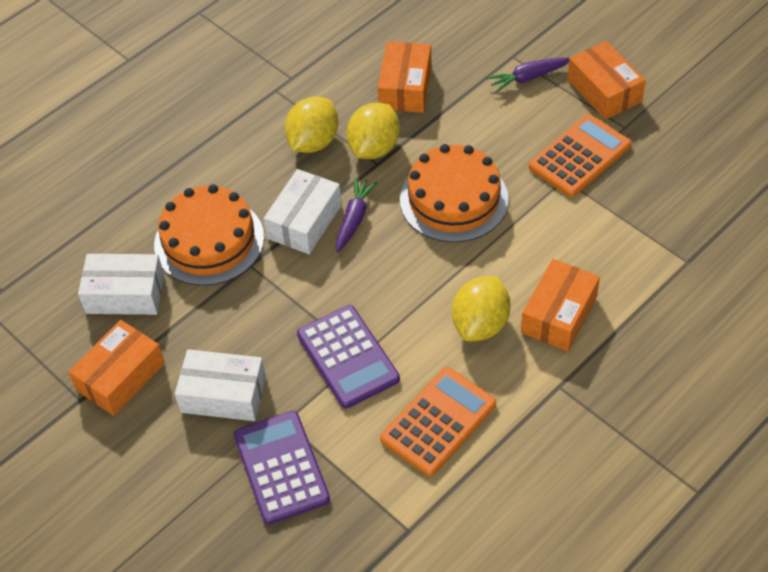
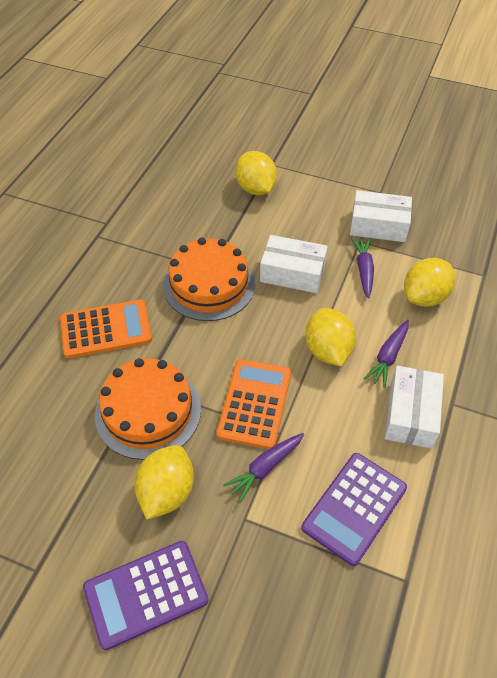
orange box: 4 -> 0
purple carrot: 2 -> 3
yellow lemon: 3 -> 4

